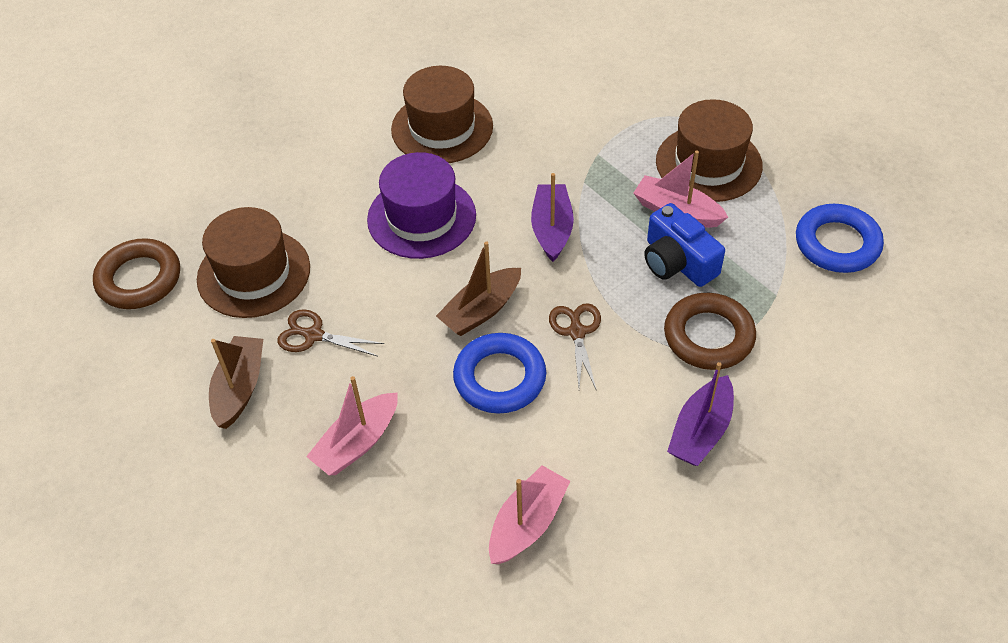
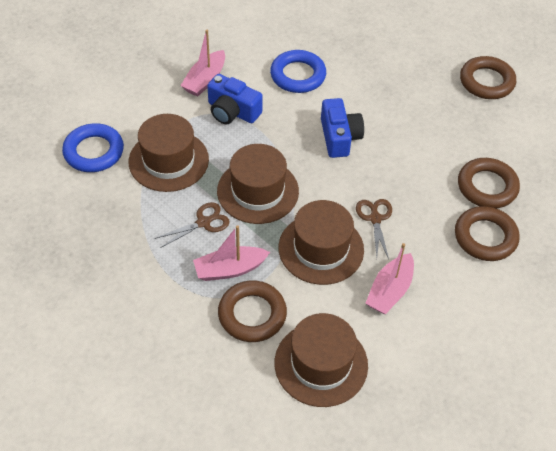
blue camera: 1 -> 2
brown boat: 2 -> 0
brown hat: 3 -> 4
brown ring: 2 -> 4
purple boat: 2 -> 0
purple hat: 1 -> 0

